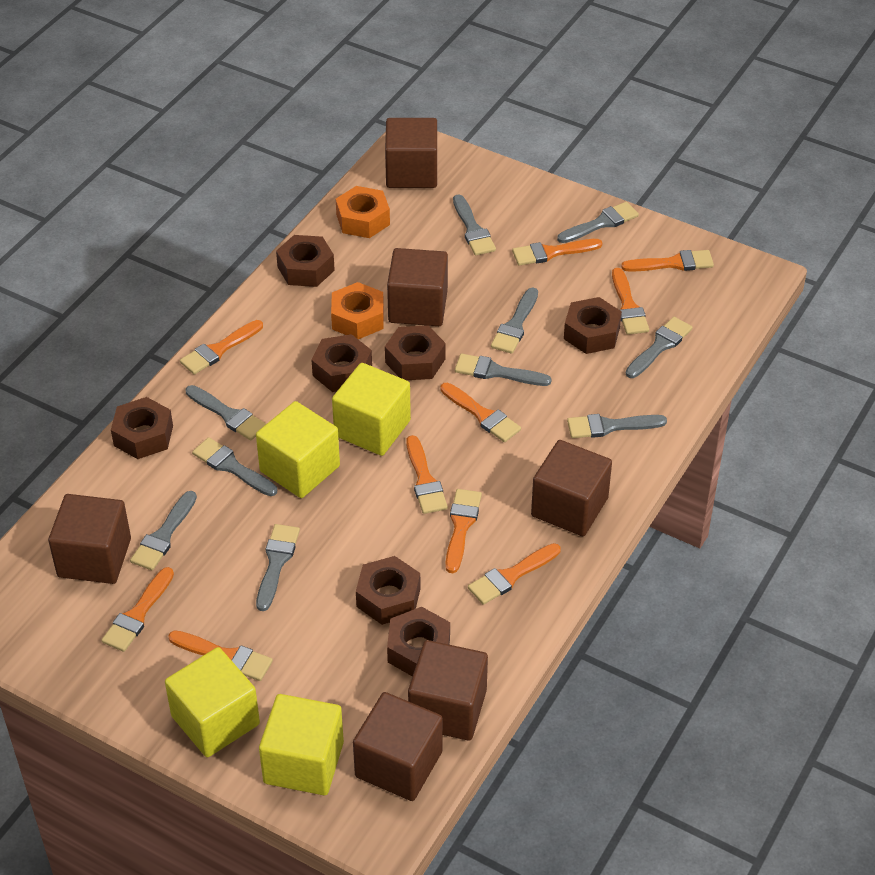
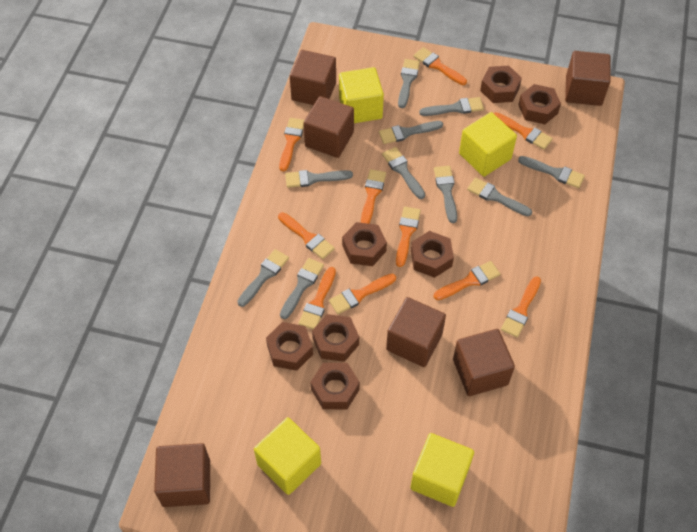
orange nut: 2 -> 0

